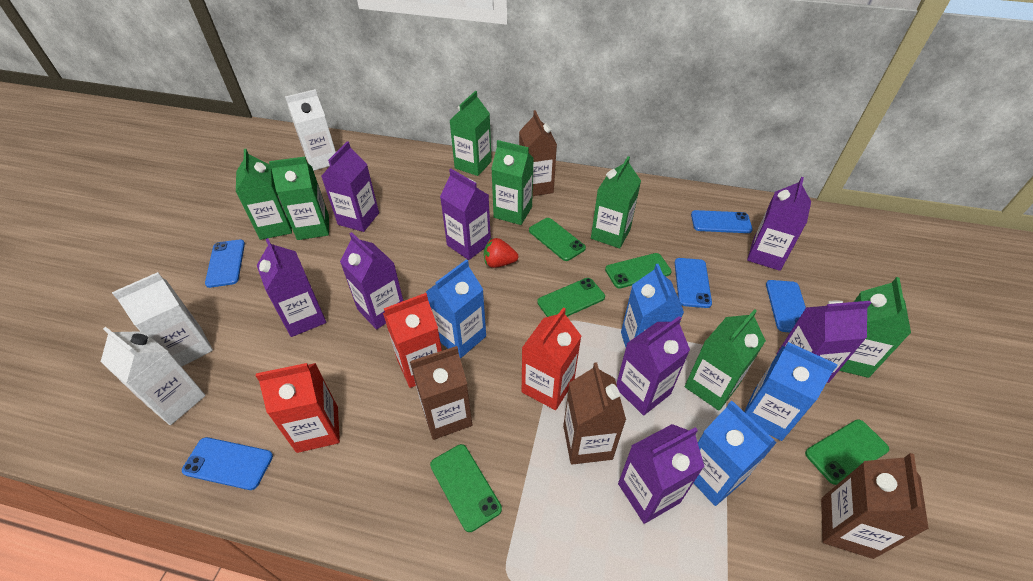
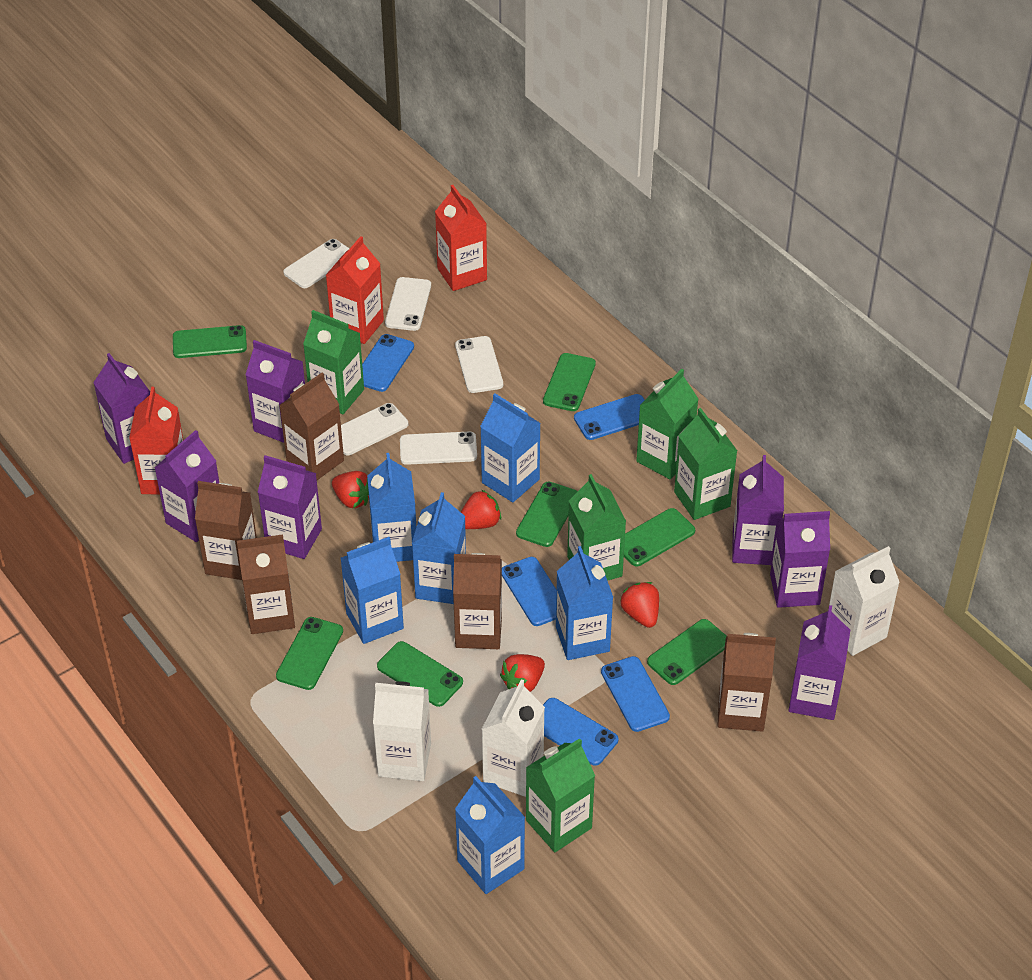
blue carton: 4 -> 6
brown carton: 4 -> 5
green carton: 7 -> 5
green phone: 5 -> 7
purple carton: 8 -> 7
red strawberry: 1 -> 4
white phone: 0 -> 5

